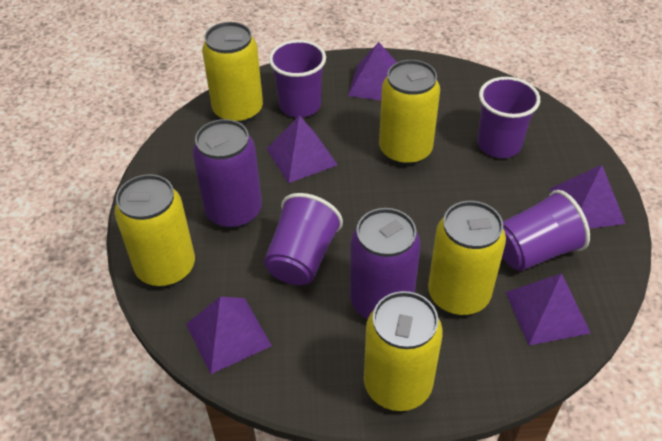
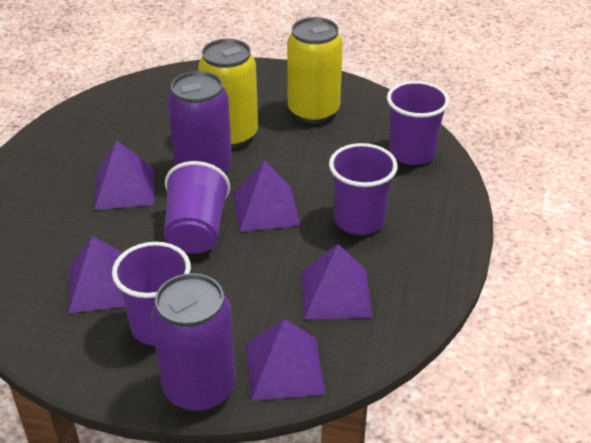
yellow can: 5 -> 2

